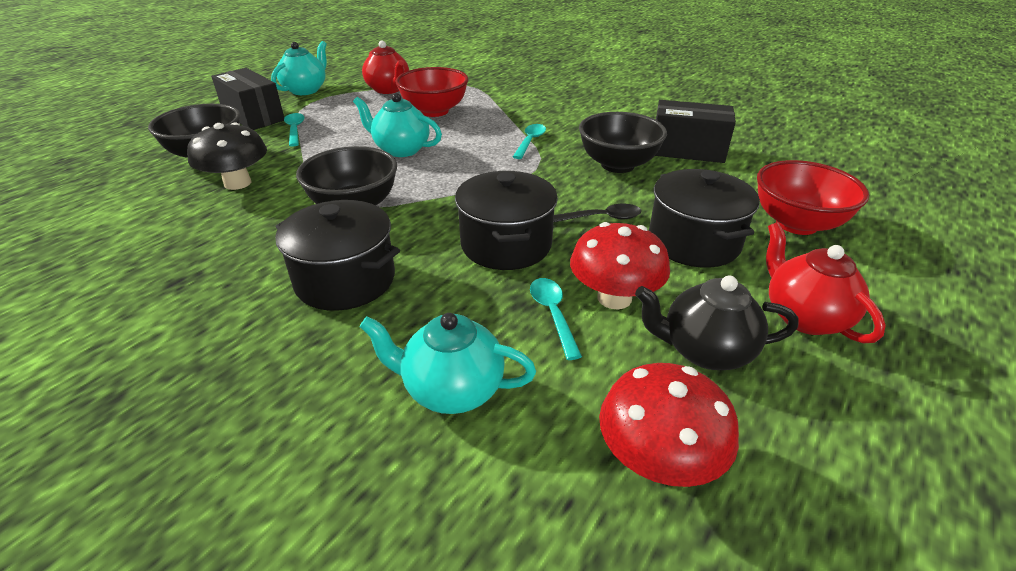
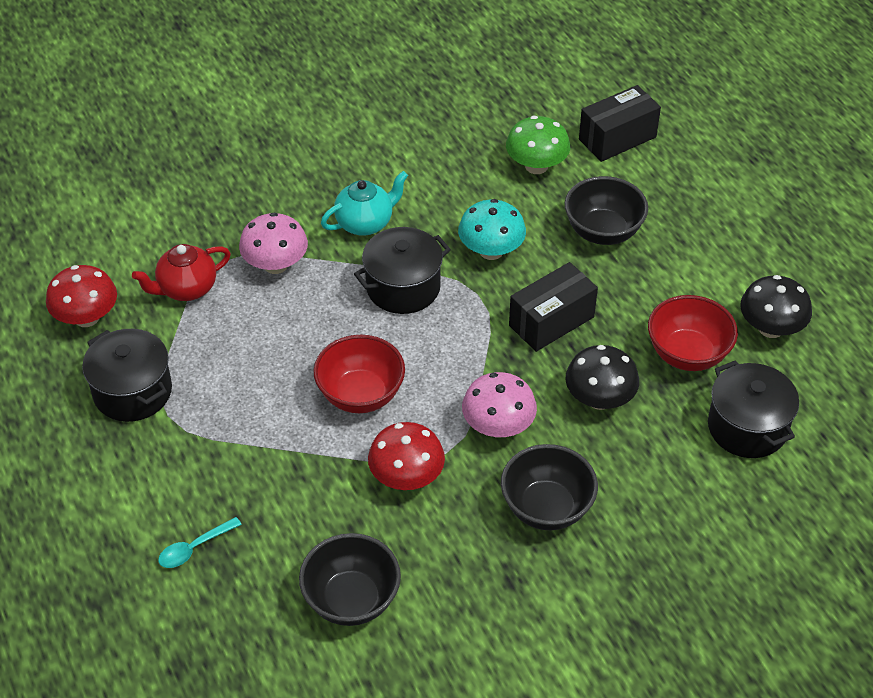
black mushroom: 1 -> 2
black spoon: 1 -> 0
black teapot: 1 -> 0
green mushroom: 0 -> 1
pink mushroom: 0 -> 2
red teapot: 2 -> 1
turquoise mushroom: 0 -> 1
turquoise spoon: 3 -> 1
turquoise teapot: 3 -> 1

